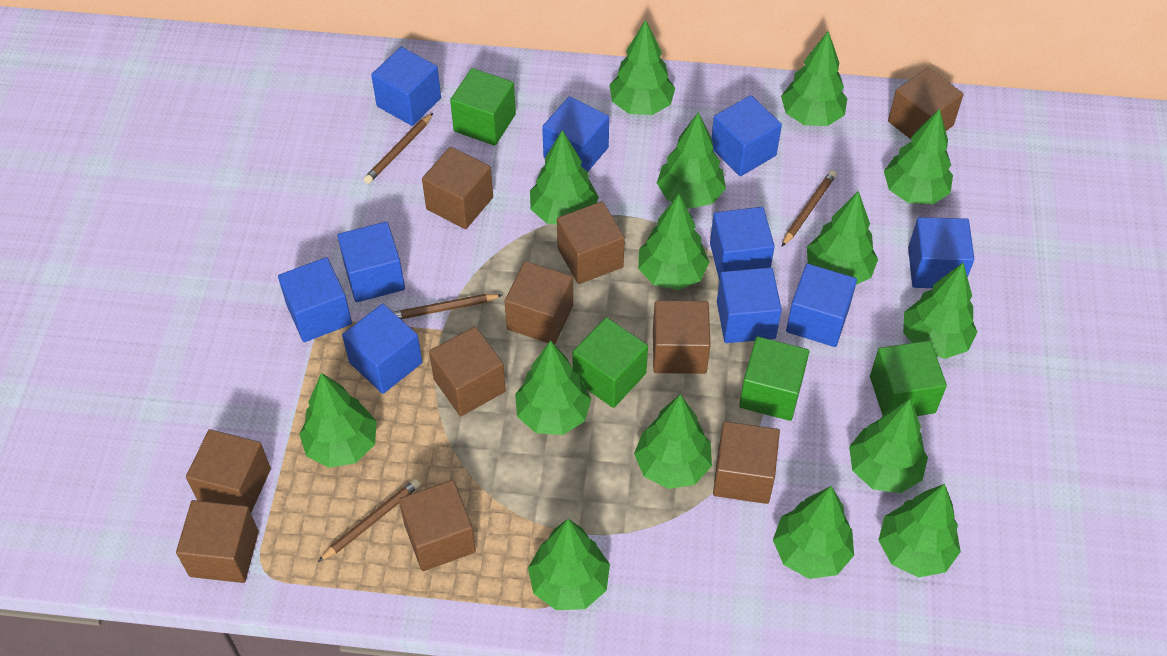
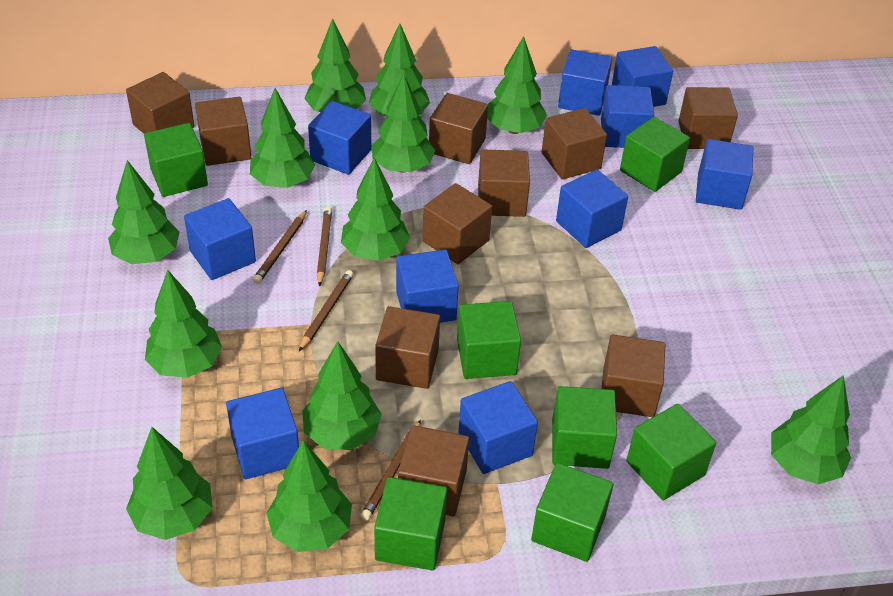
green cube: 4 -> 7
green tree: 15 -> 12

